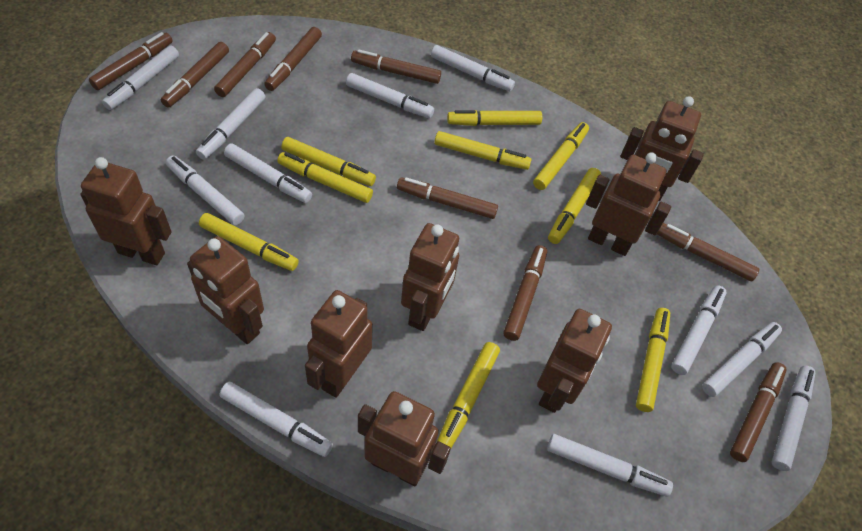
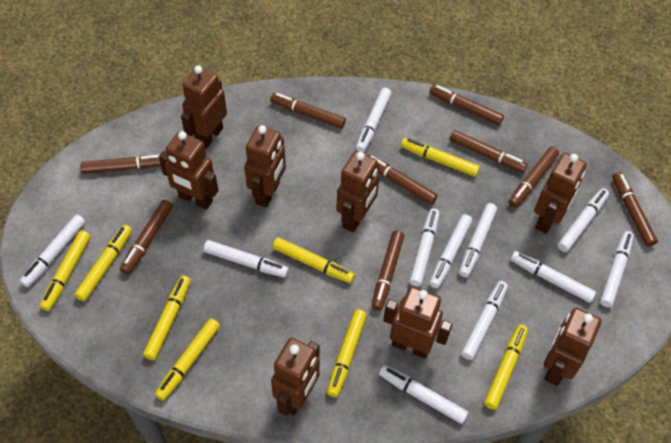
yellow marker: 9 -> 8

